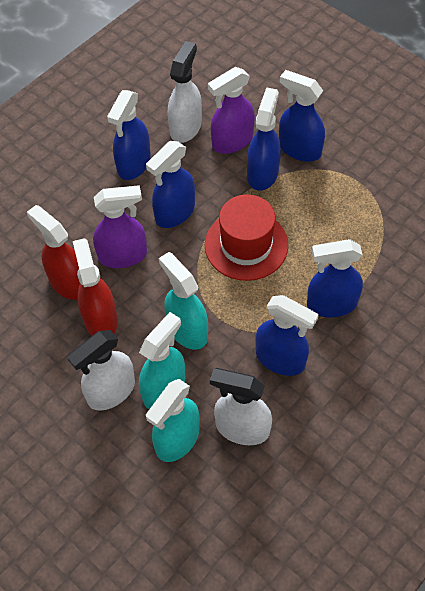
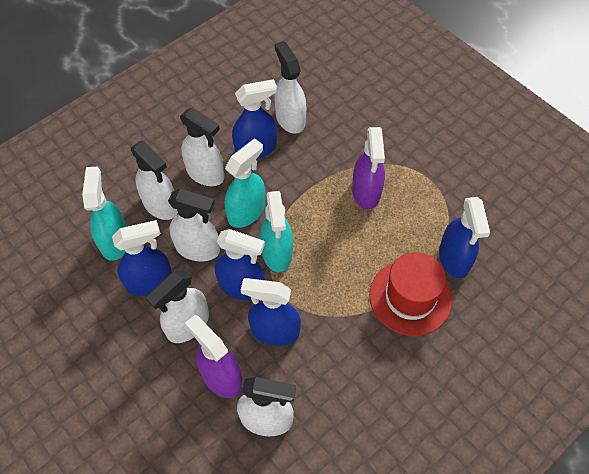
blue spray bottle: 6 -> 5
red spray bottle: 2 -> 0
white spray bottle: 3 -> 6

